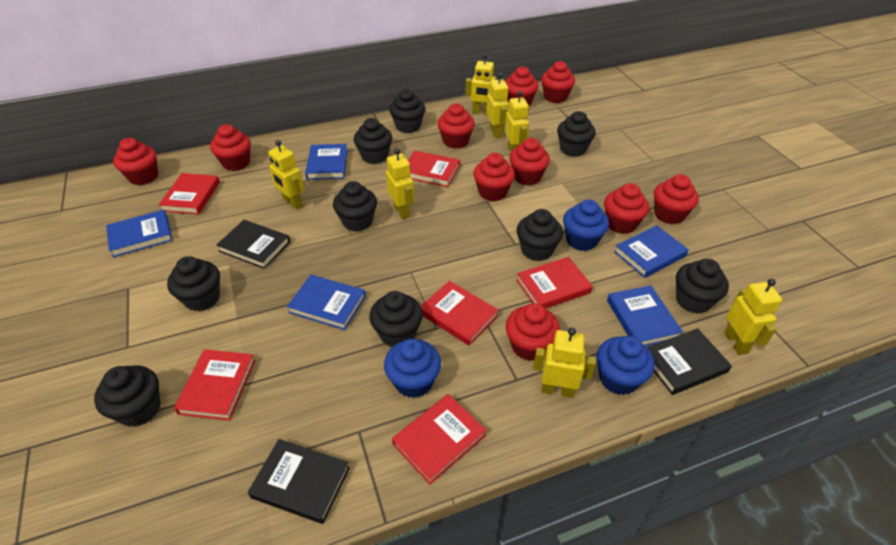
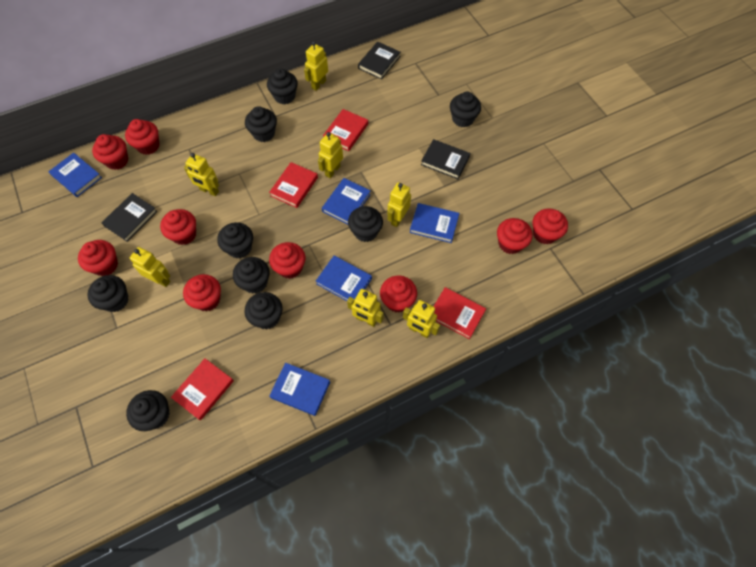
blue cupcake: 3 -> 0
red book: 6 -> 4
red cupcake: 10 -> 9

